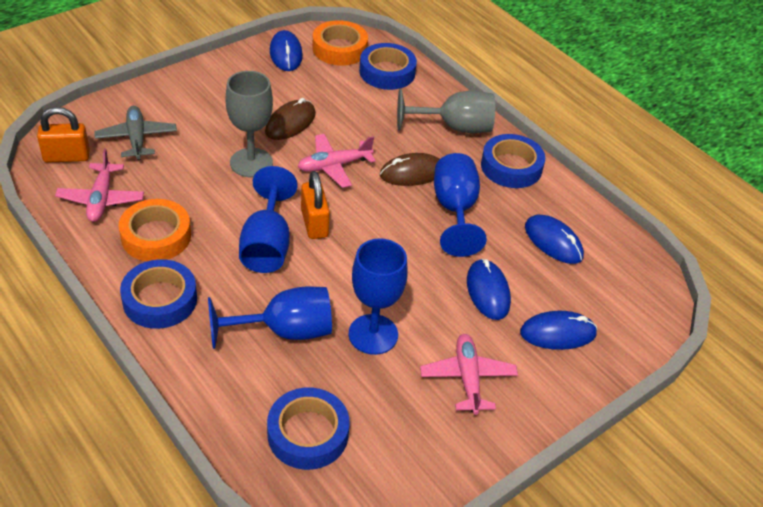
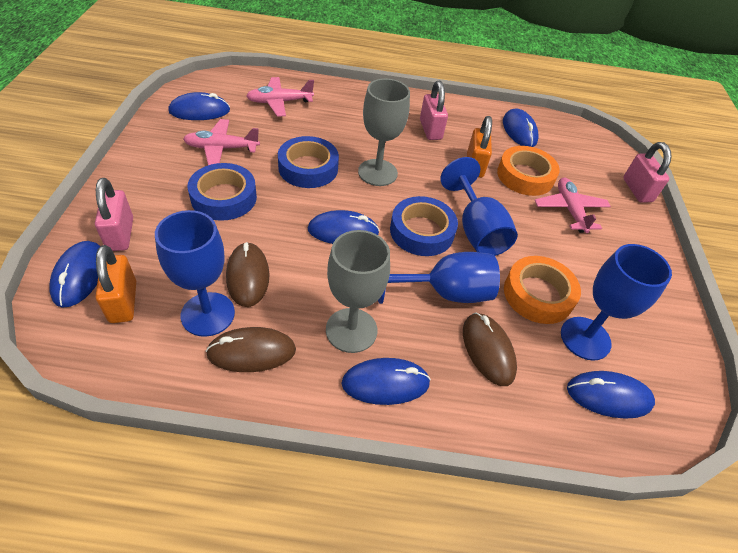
blue mouse: 4 -> 6
blue tape: 4 -> 3
brown mouse: 2 -> 3
grey plane: 1 -> 0
pink padlock: 0 -> 3

